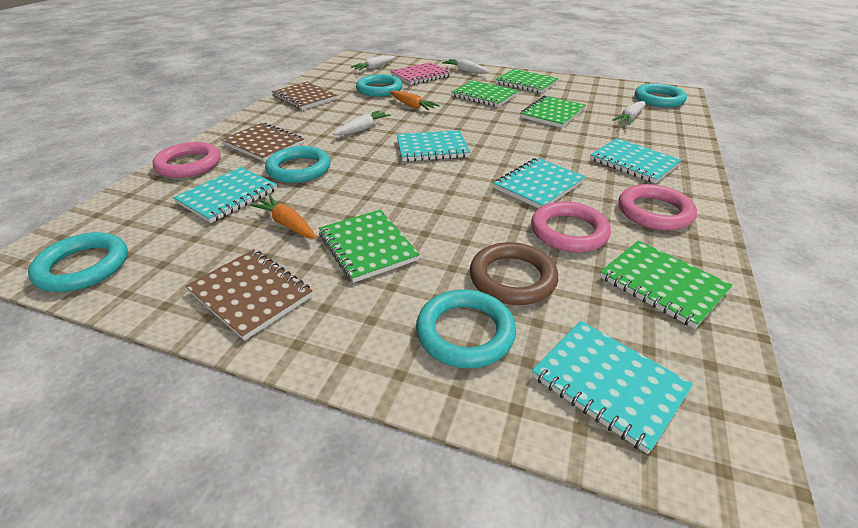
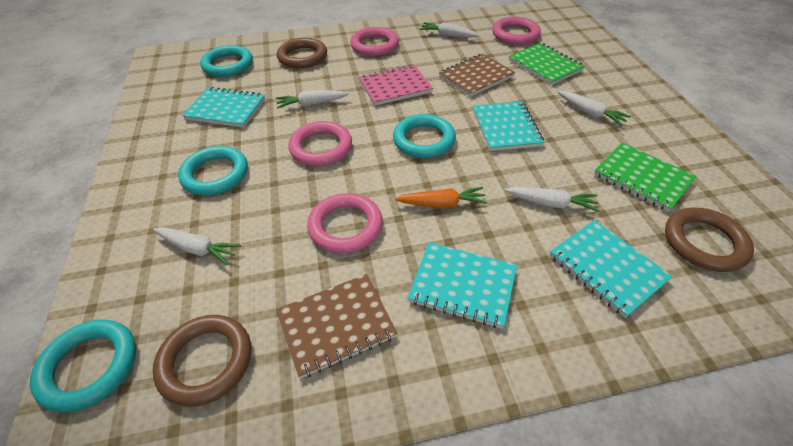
brown notebook: 3 -> 2
brown ring: 1 -> 3
green notebook: 5 -> 2
orange carrot: 2 -> 1
pink ring: 3 -> 4
turquoise notebook: 5 -> 4
turquoise ring: 5 -> 4
white carrot: 4 -> 5

